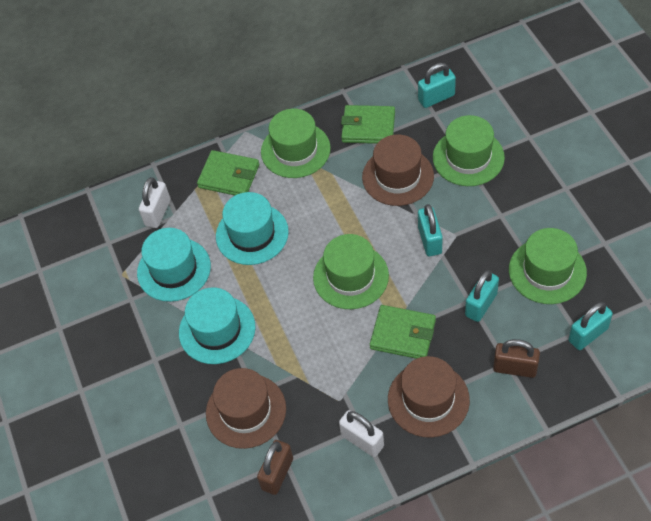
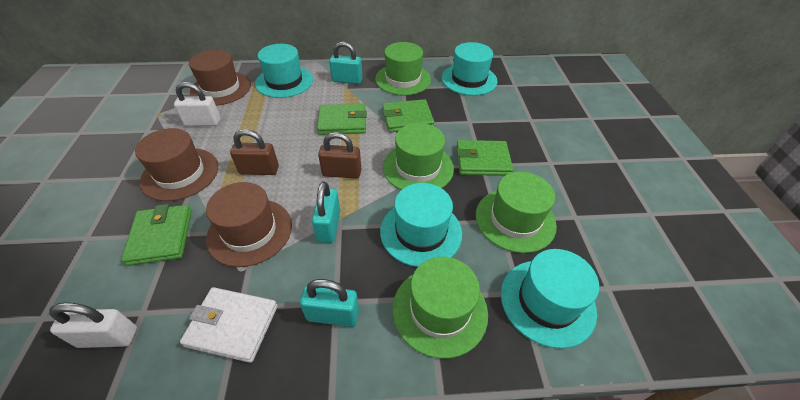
green wallet: 3 -> 4
turquoise hat: 3 -> 4
turquoise padlock: 4 -> 3
white wallet: 0 -> 1

